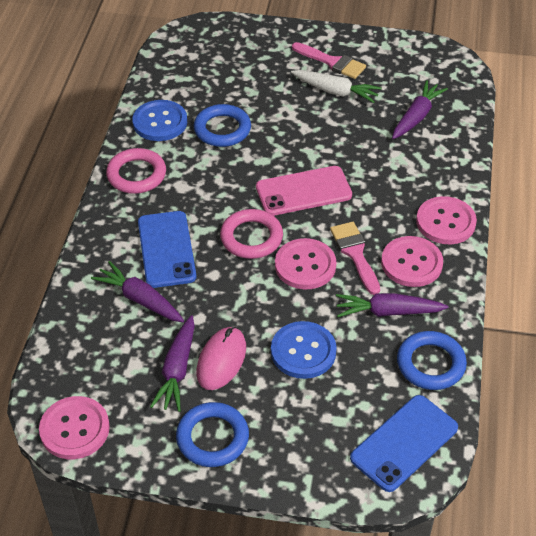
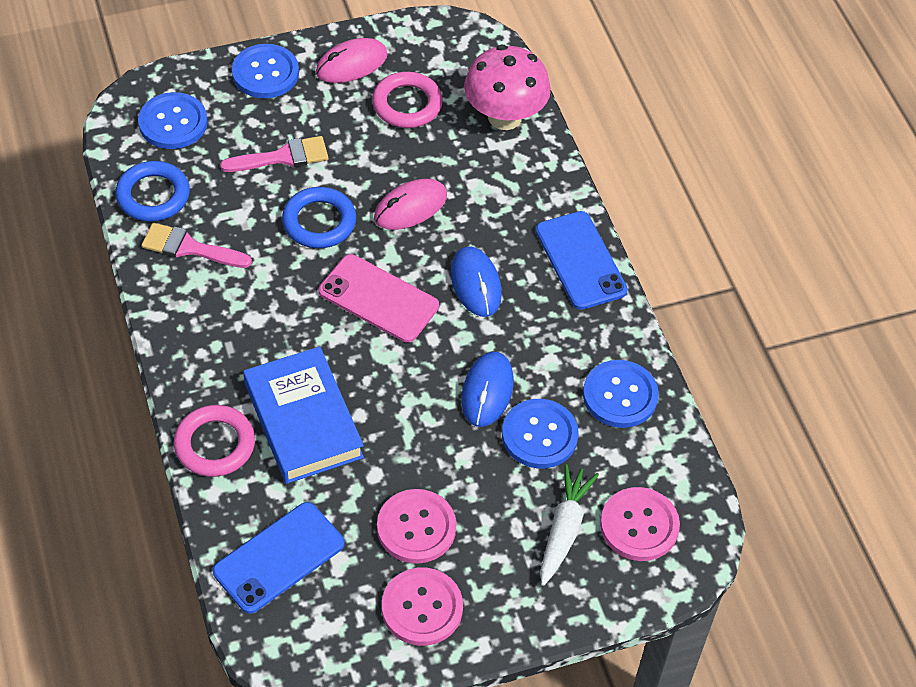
blue book: 0 -> 1
blue button: 2 -> 4
blue mouse: 0 -> 2
blue ring: 3 -> 2
pink button: 4 -> 3
pink mouse: 1 -> 2
pink mushroom: 0 -> 1
purple carrot: 4 -> 0

